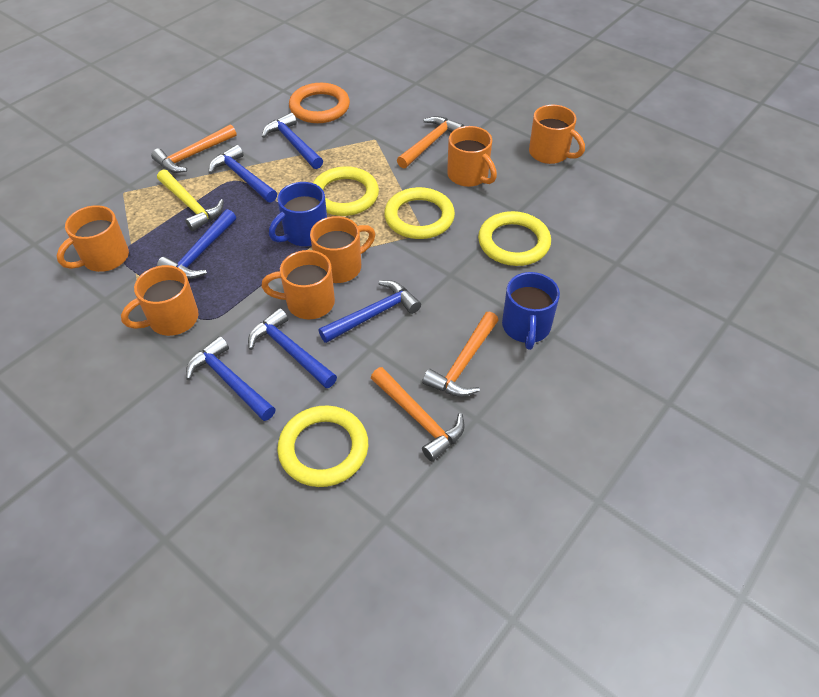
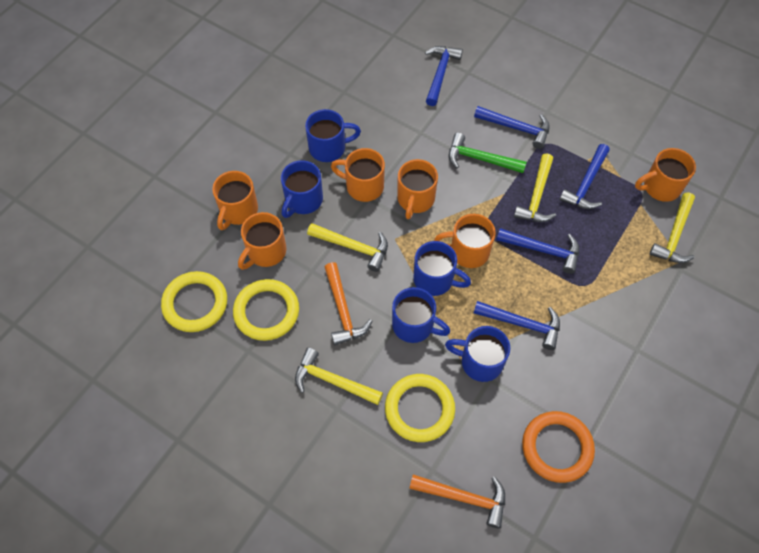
blue hammer: 6 -> 5
blue mug: 2 -> 5
green hammer: 0 -> 1
orange hammer: 4 -> 2
yellow hammer: 1 -> 4
yellow ring: 4 -> 3

